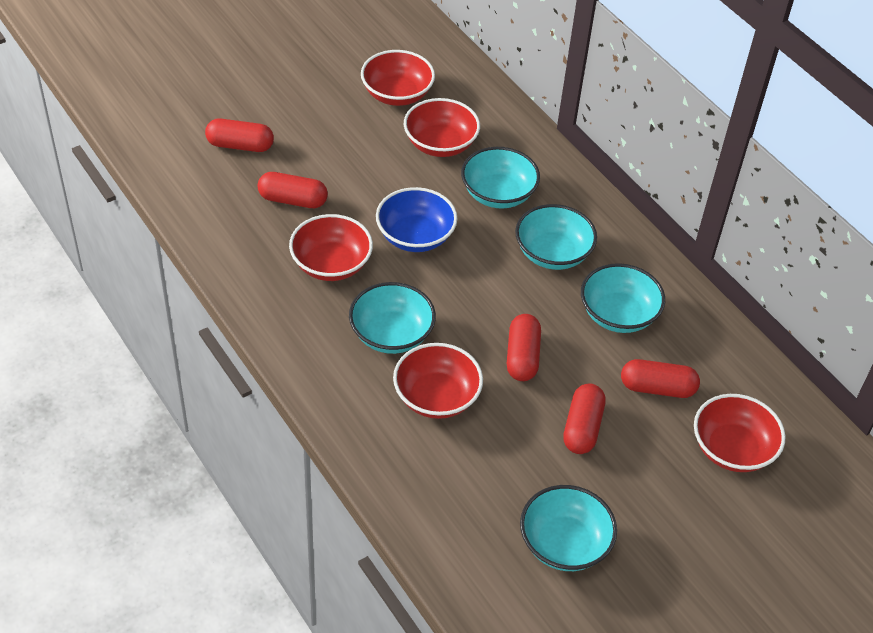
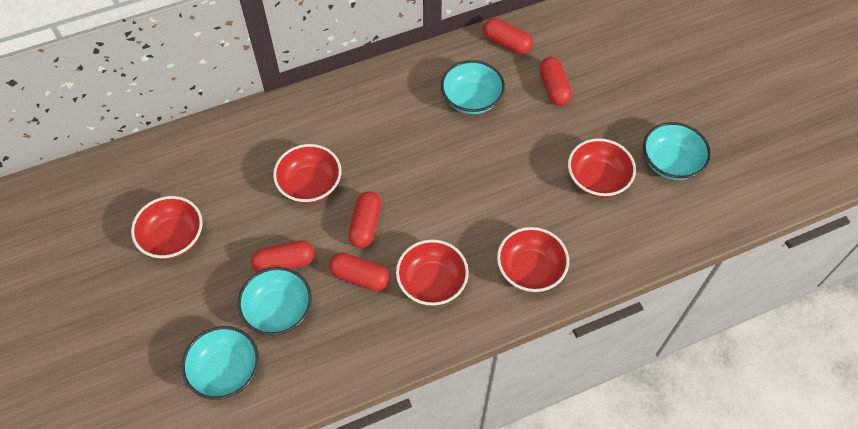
blue bowl: 1 -> 0
turquoise bowl: 5 -> 4

